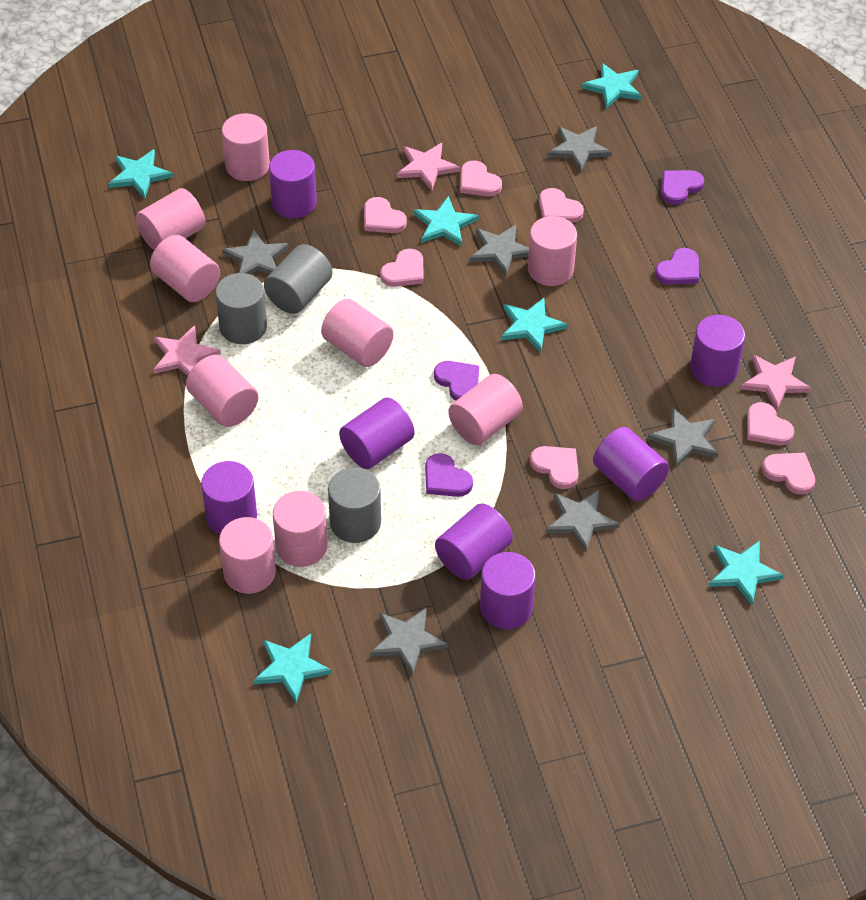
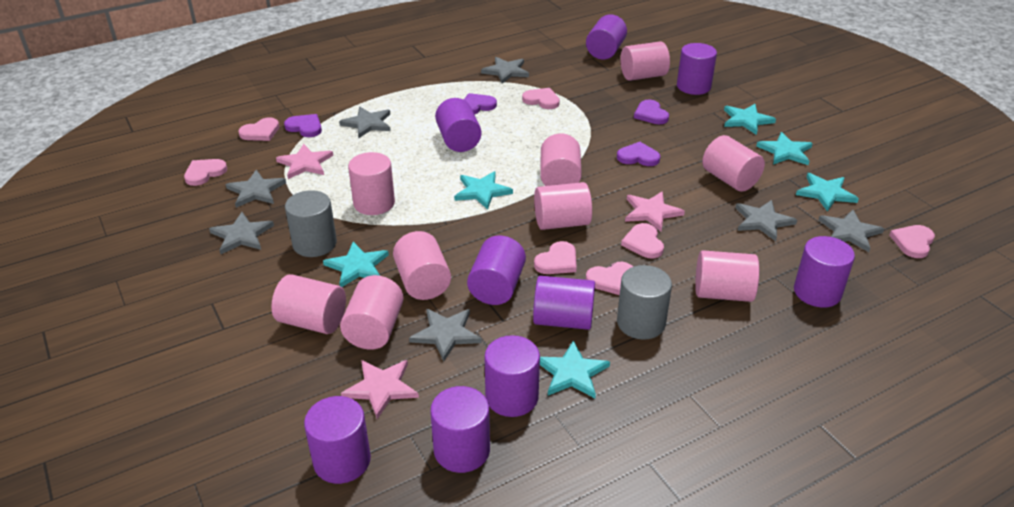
grey cylinder: 3 -> 2
grey star: 6 -> 7
purple cylinder: 7 -> 9

